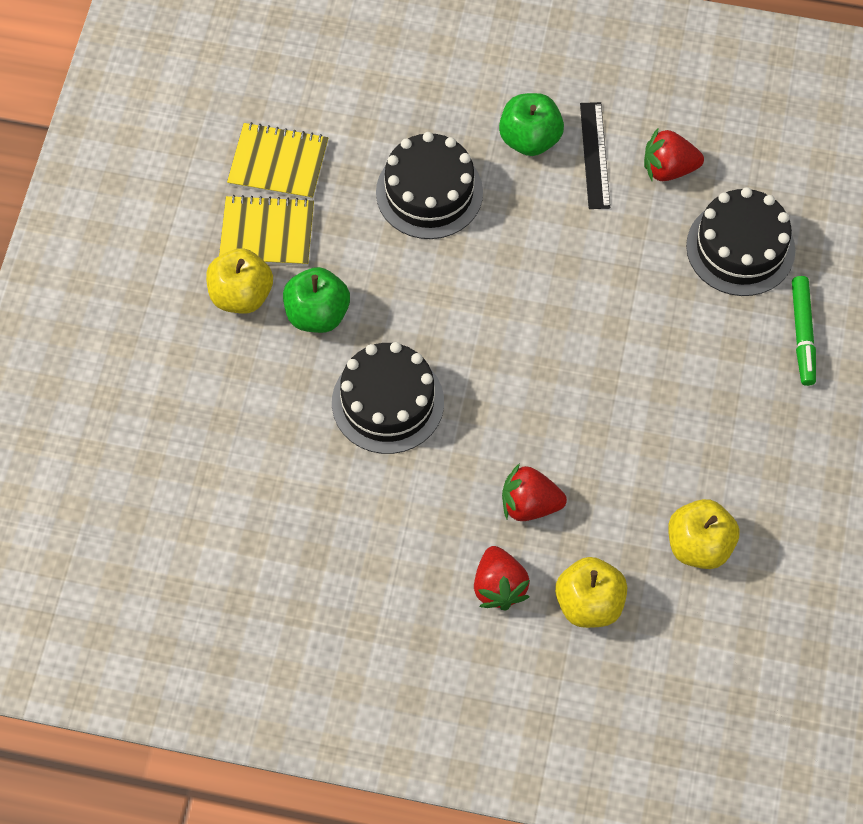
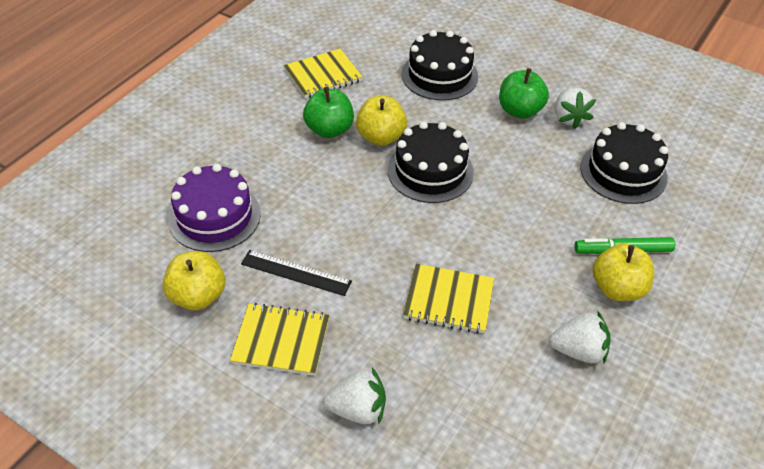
purple cake: 0 -> 1
red strawberry: 3 -> 0
white strawberry: 0 -> 3
yellow notebook: 2 -> 3

